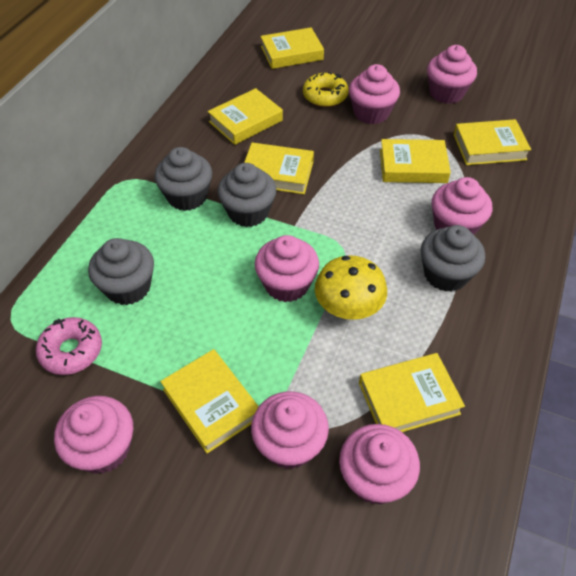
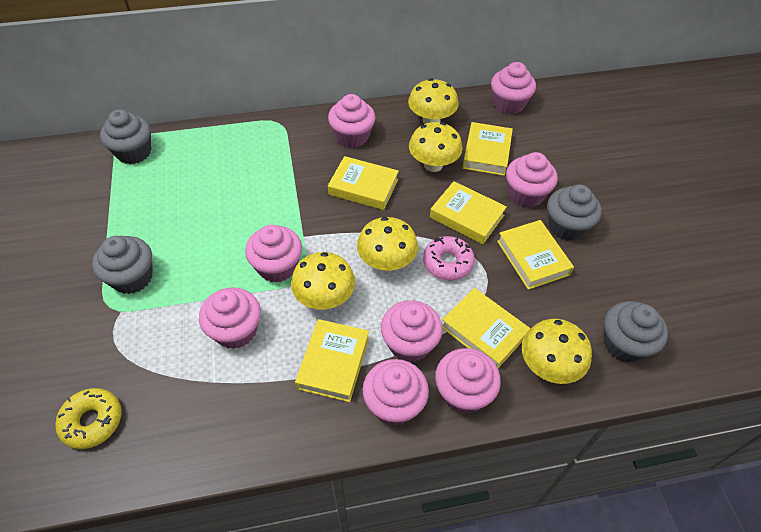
pink cupcake: 7 -> 8
yellow book: 7 -> 6
yellow mushroom: 1 -> 5

